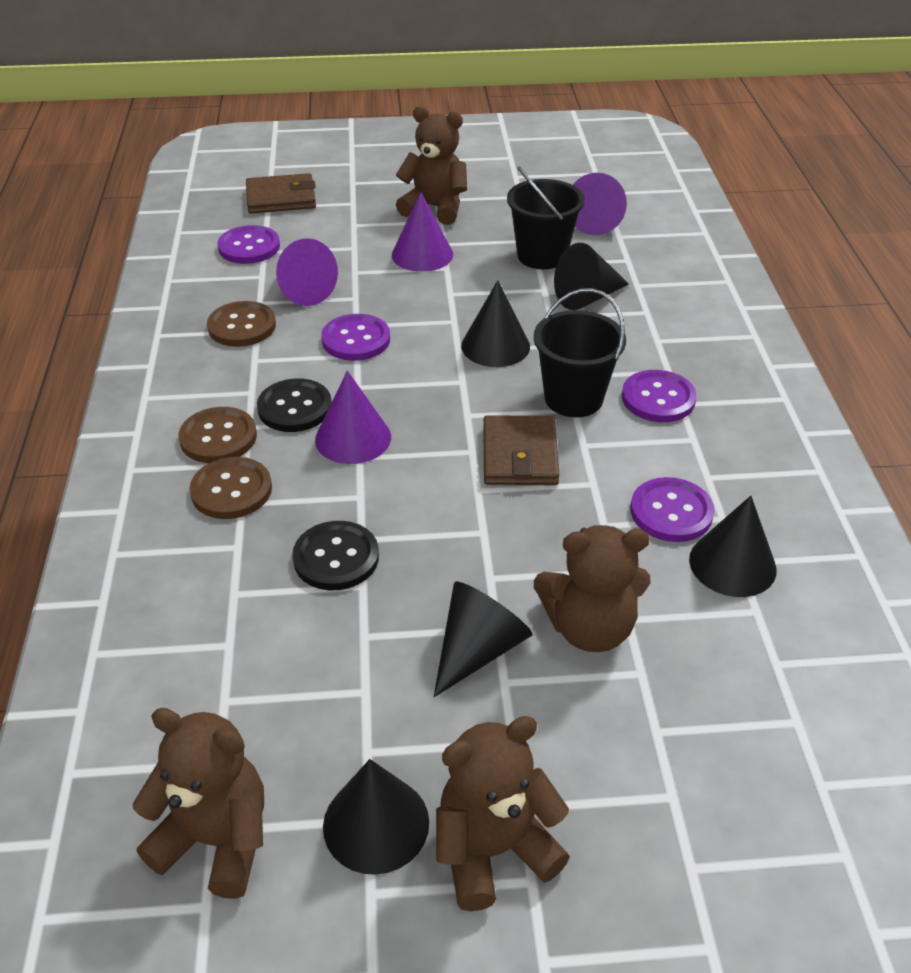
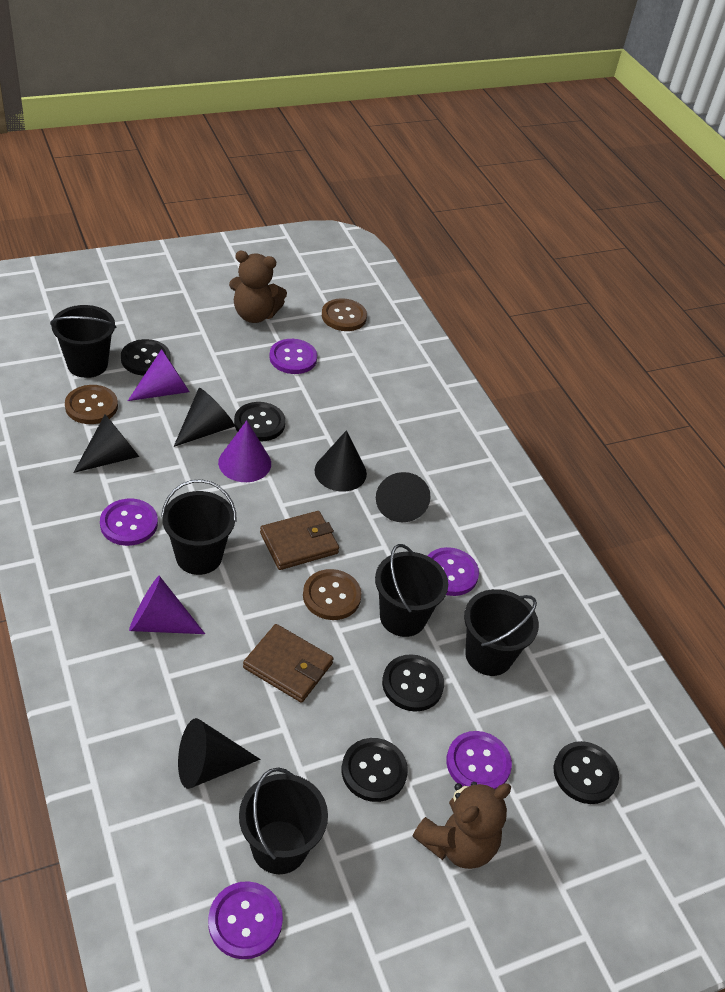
black bucket: 2 -> 5
black button: 2 -> 5
brown teddy bear: 4 -> 2
purple button: 4 -> 5
purple cone: 4 -> 3

